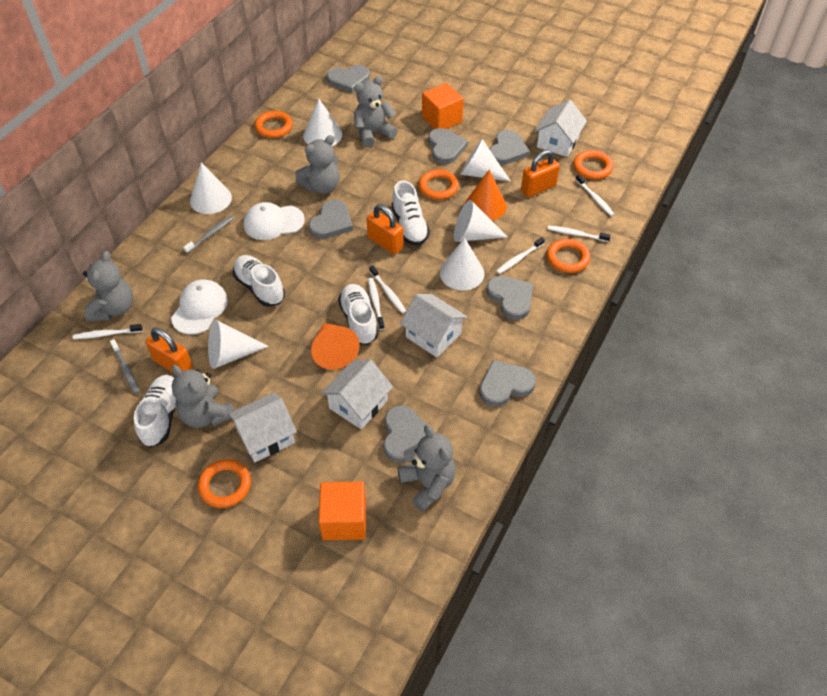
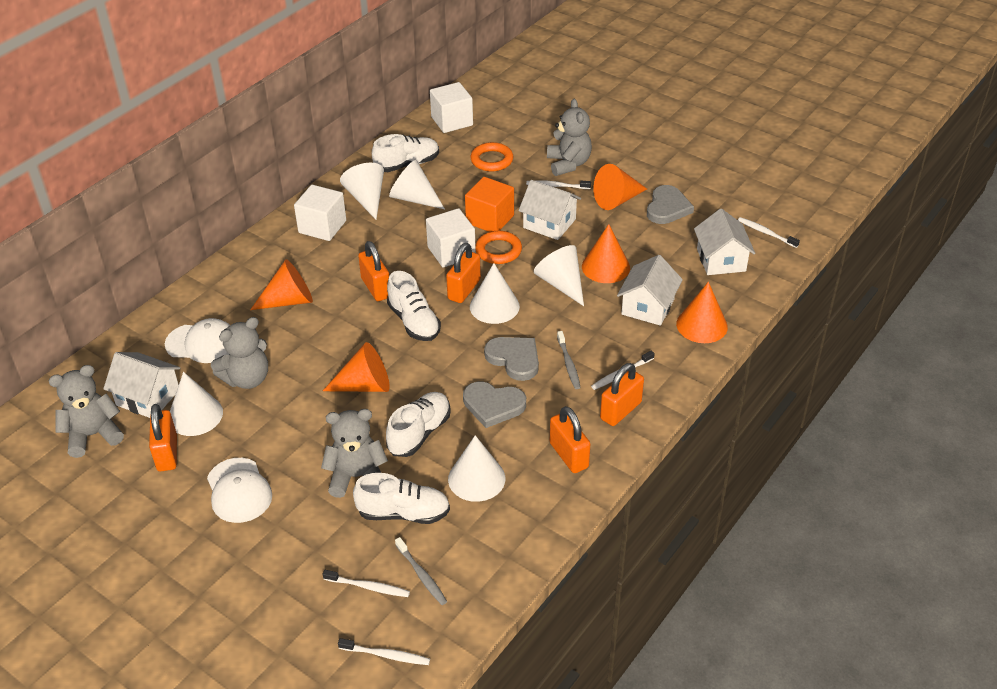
grey heart: 7 -> 3
grey teddy bear: 5 -> 4
orange cone: 2 -> 5
orange cube: 2 -> 1
orange padlock: 3 -> 5
orange ring: 5 -> 2
white cube: 0 -> 3
white toothbrush: 6 -> 5

